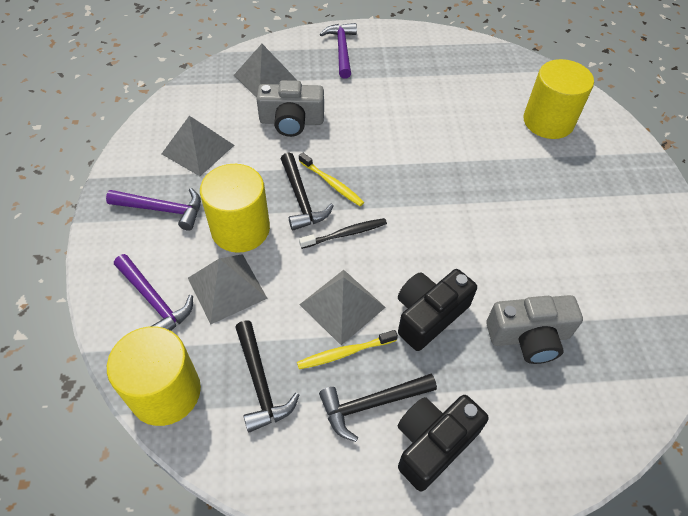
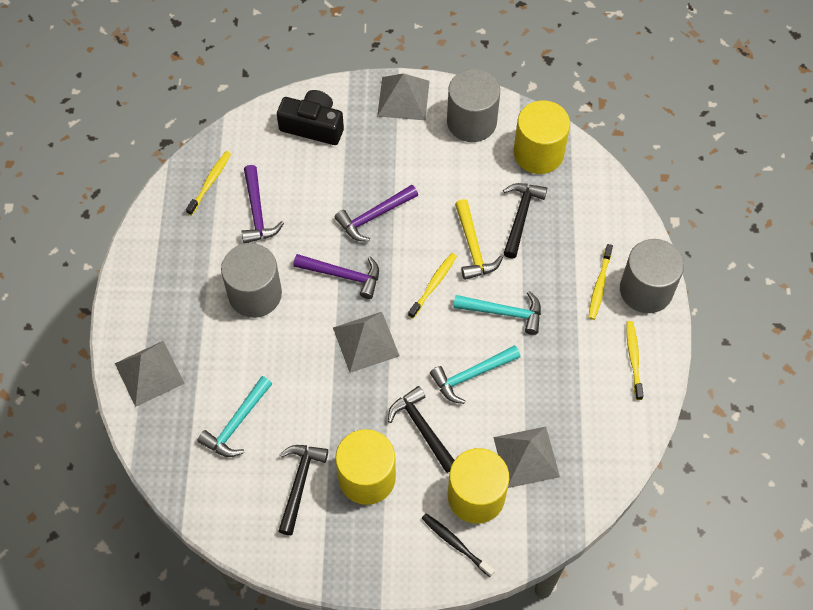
black camera: 2 -> 1
grey camera: 2 -> 0
grey cylinder: 0 -> 3
turquoise hammer: 0 -> 3
yellow hammer: 0 -> 1
yellow toothbrush: 2 -> 4

